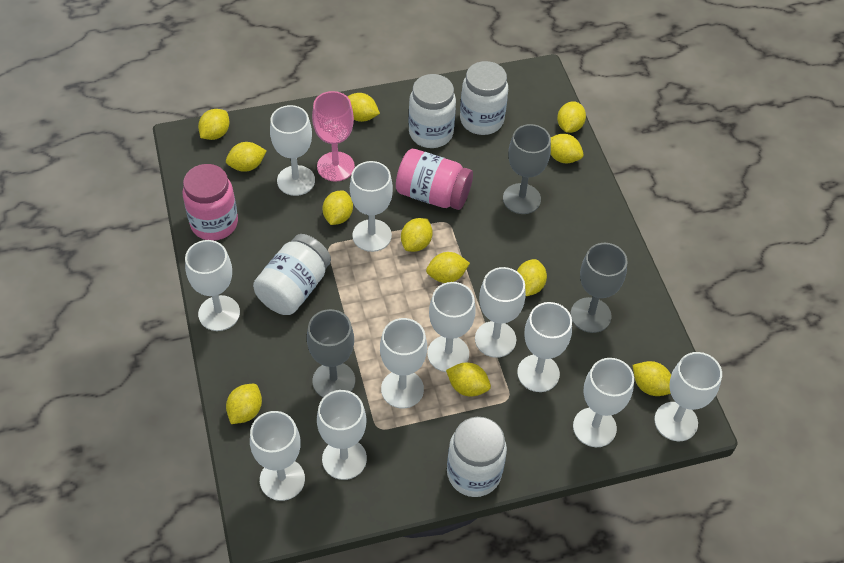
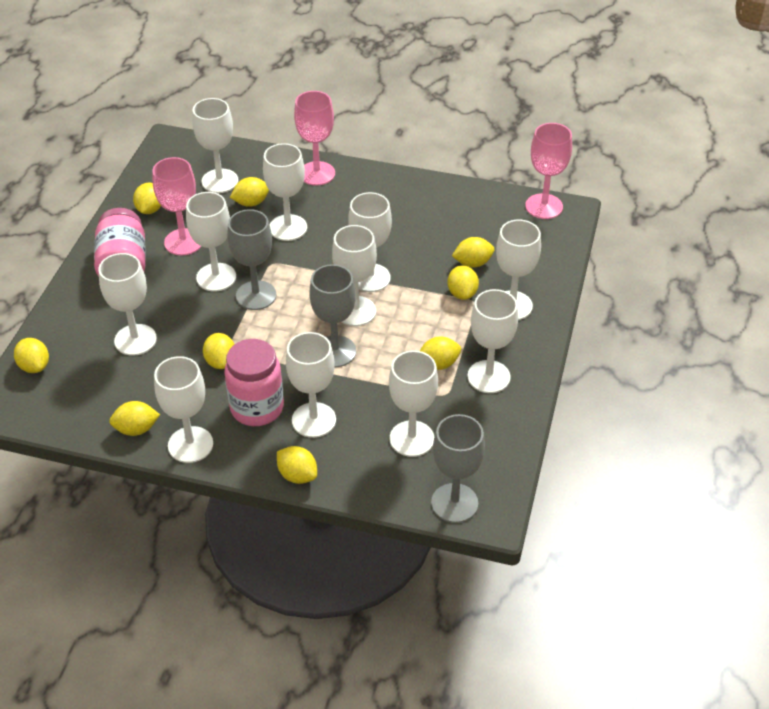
pink goblet: 1 -> 3
white jar: 4 -> 0
yellow lemon: 12 -> 9

